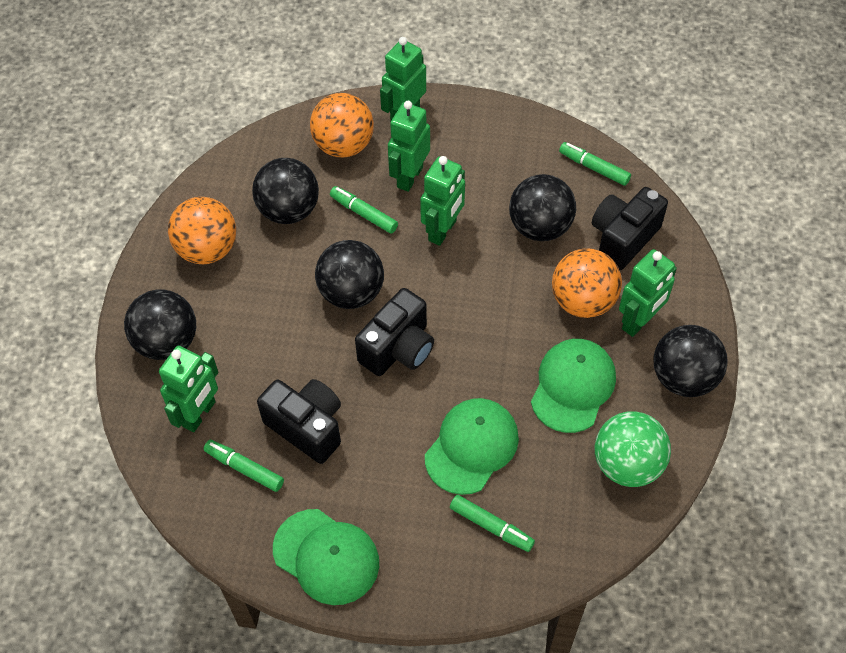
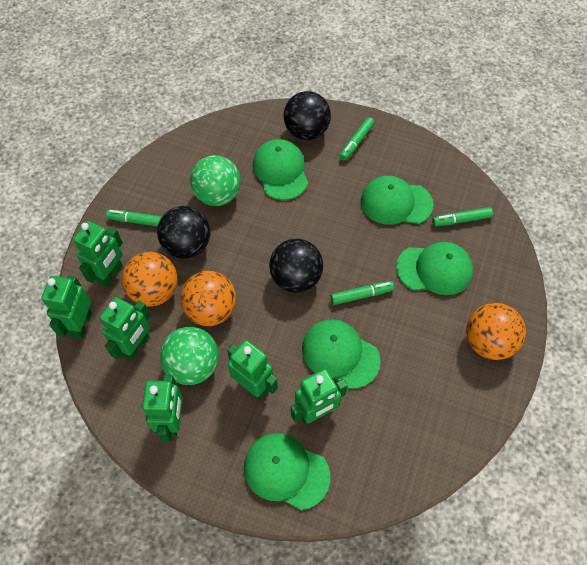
black ball: 5 -> 3
black camera: 3 -> 0
green ball: 1 -> 2
green cap: 3 -> 5
green robot: 5 -> 6

